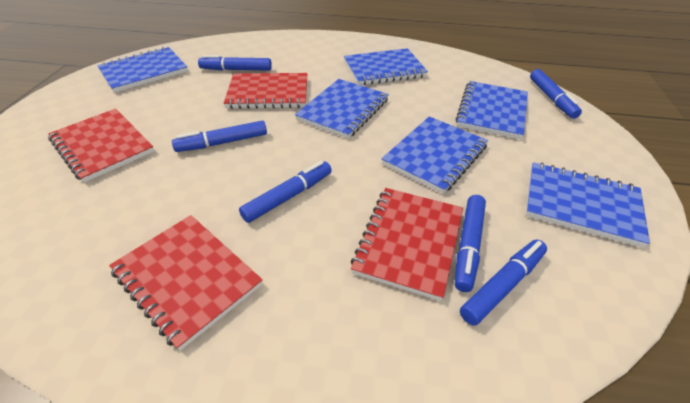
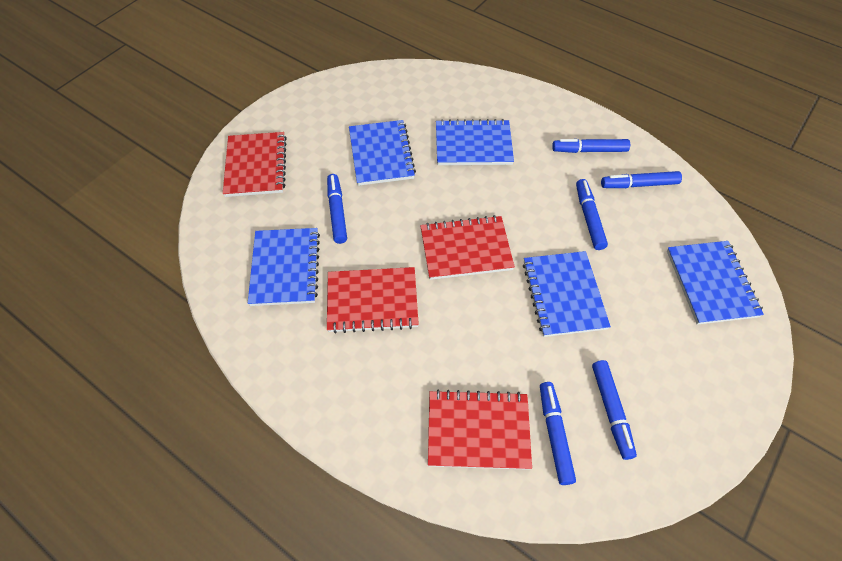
blue notebook: 6 -> 5

